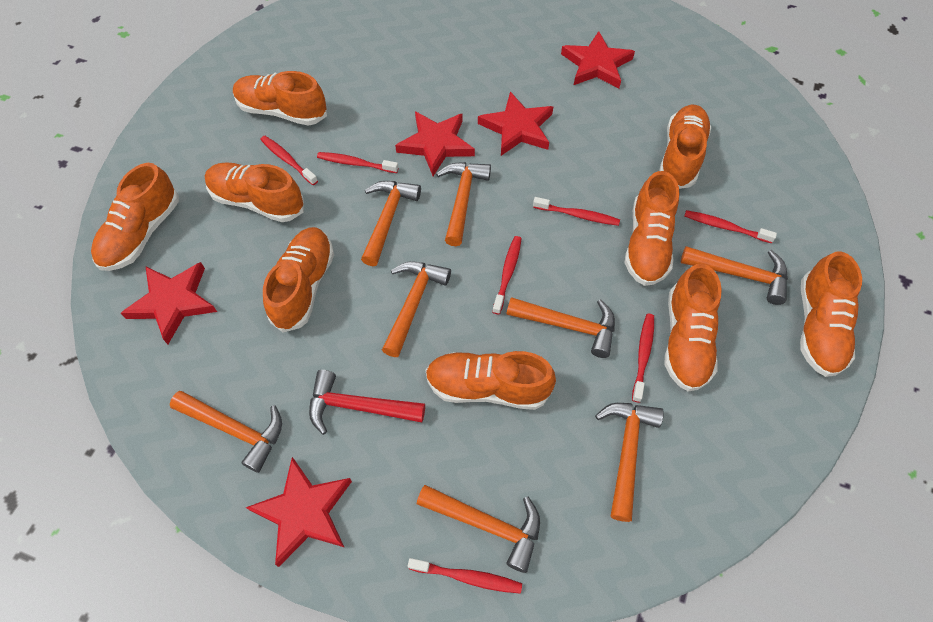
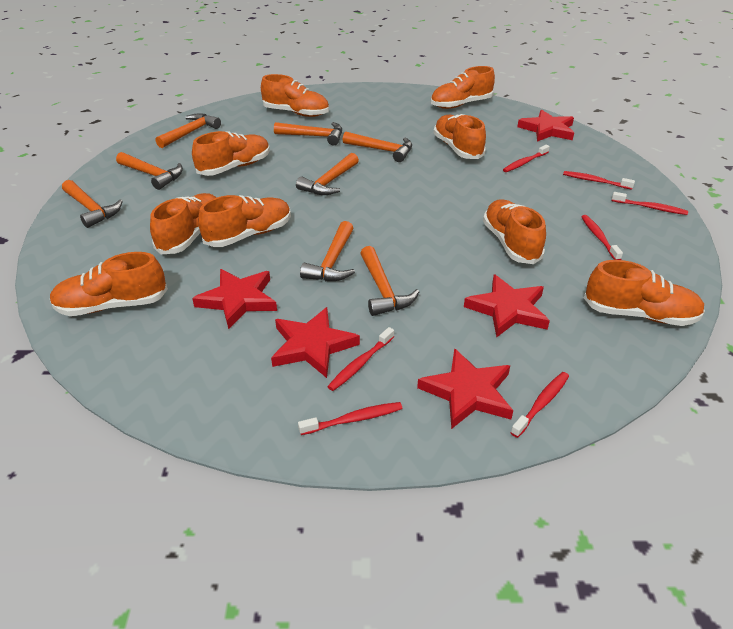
red hammer: 1 -> 0

